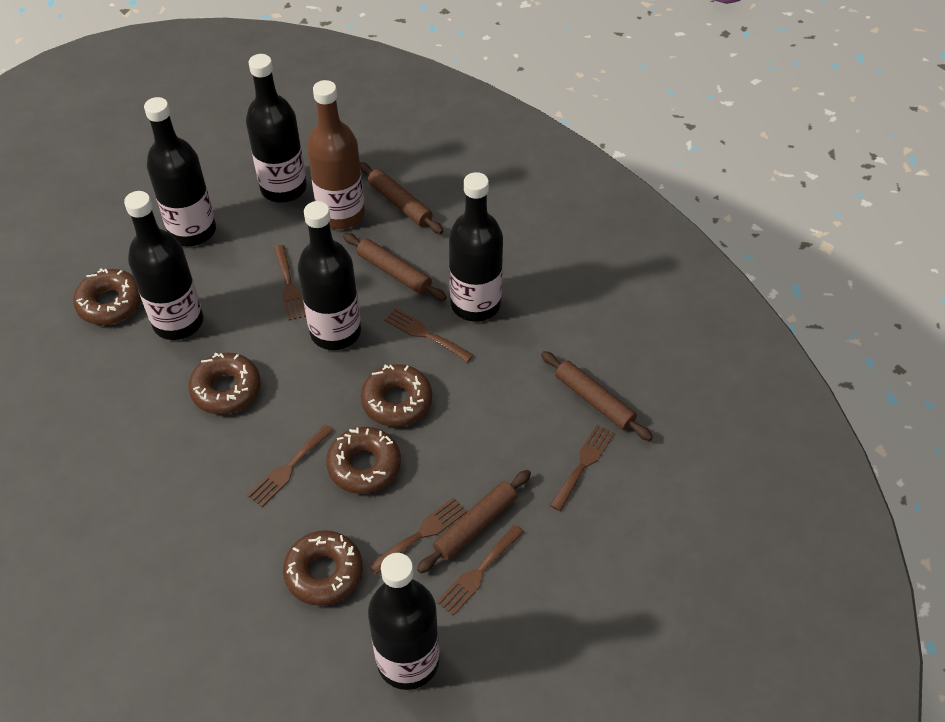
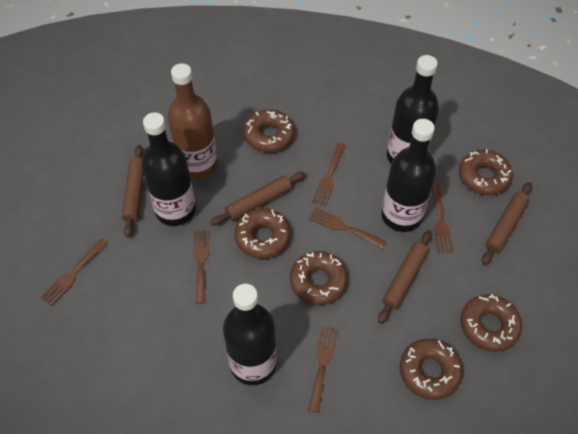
black bottle: 6 -> 4
brown donut: 5 -> 6

